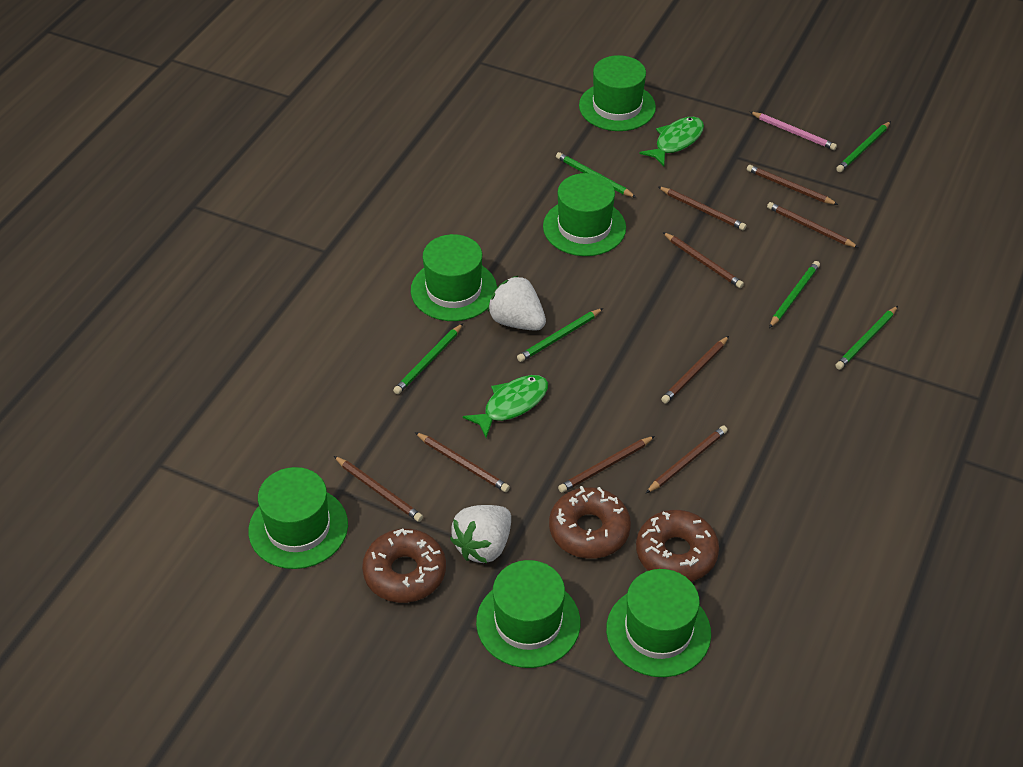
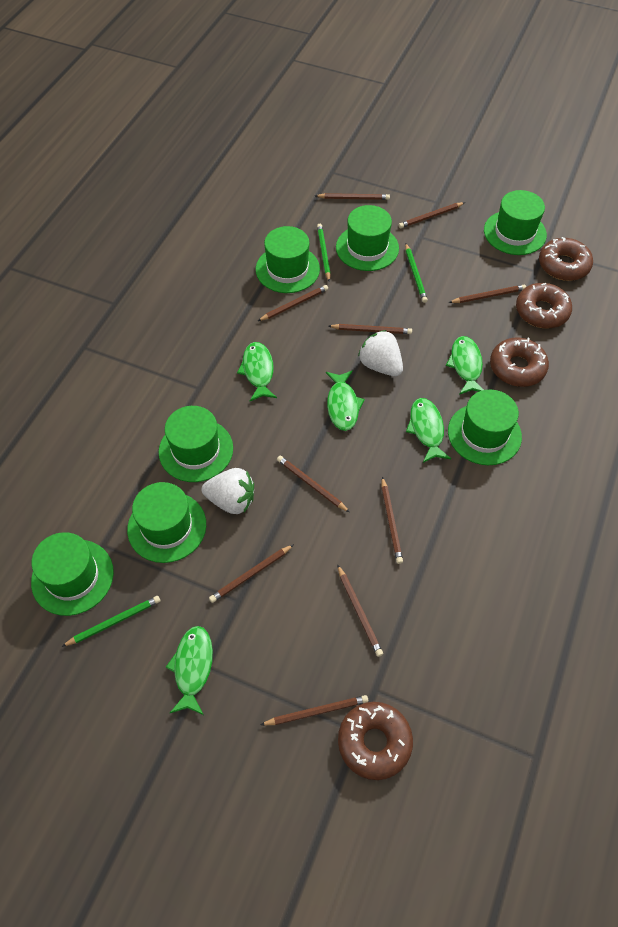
brown donut: 3 -> 4
brown pencil: 9 -> 10
green fish: 2 -> 5
green hat: 6 -> 7
green pencil: 6 -> 3
pink pencil: 1 -> 0

